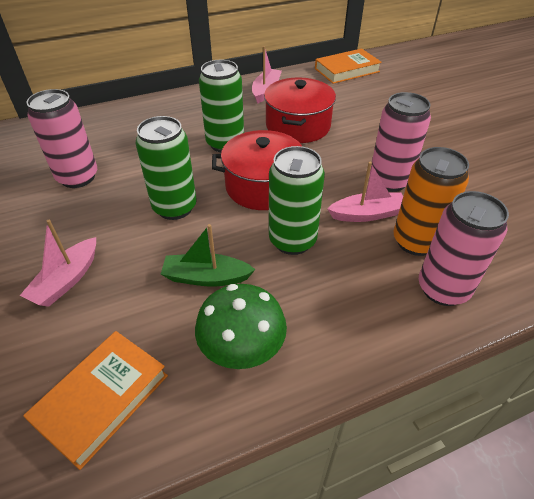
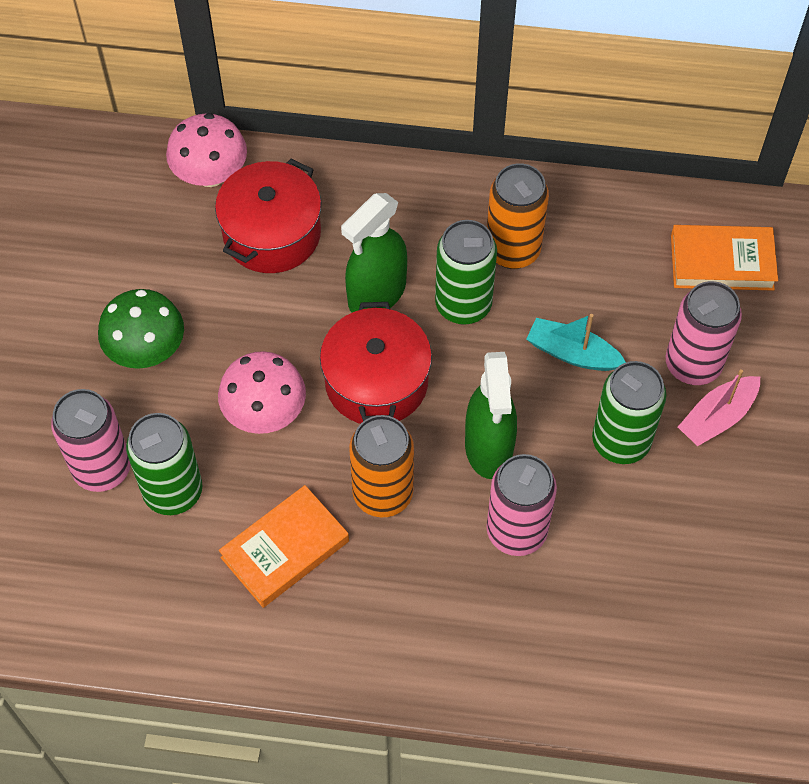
green boat: 1 -> 0
green spray bottle: 0 -> 2
orange can: 1 -> 2
pink boat: 3 -> 1
pink mushroom: 0 -> 2
turquoise boat: 0 -> 1

